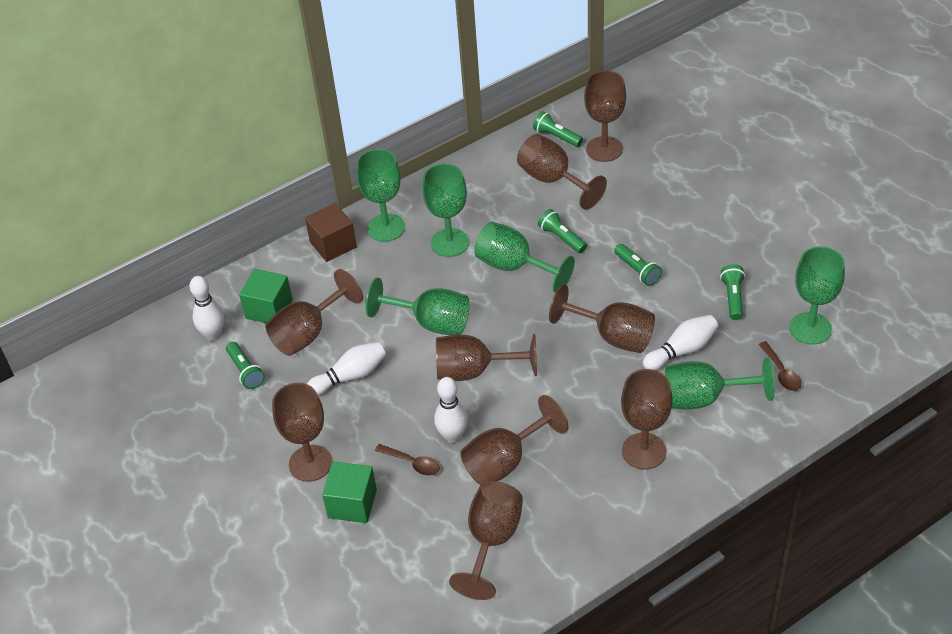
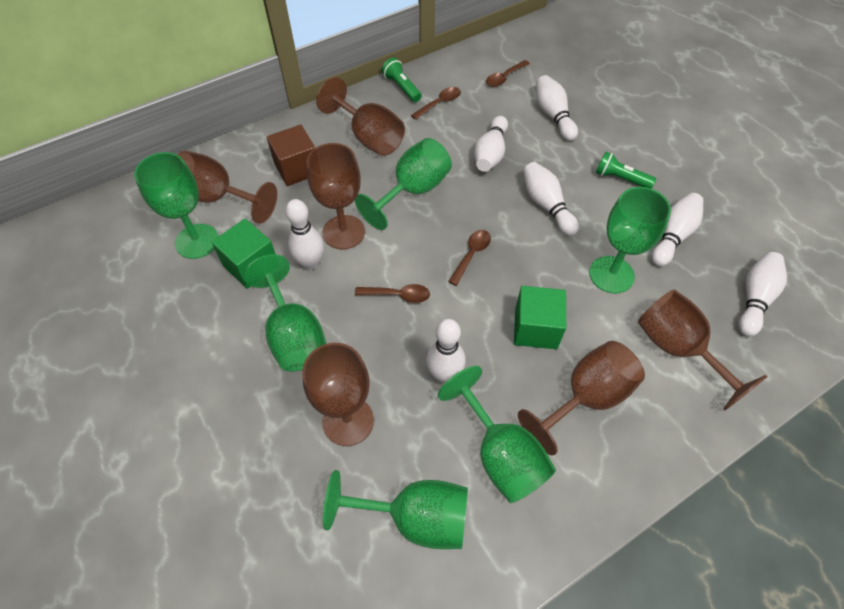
brown goblet: 9 -> 6
brown spoon: 2 -> 4
green flashlight: 5 -> 2
white bowling pin: 4 -> 7

